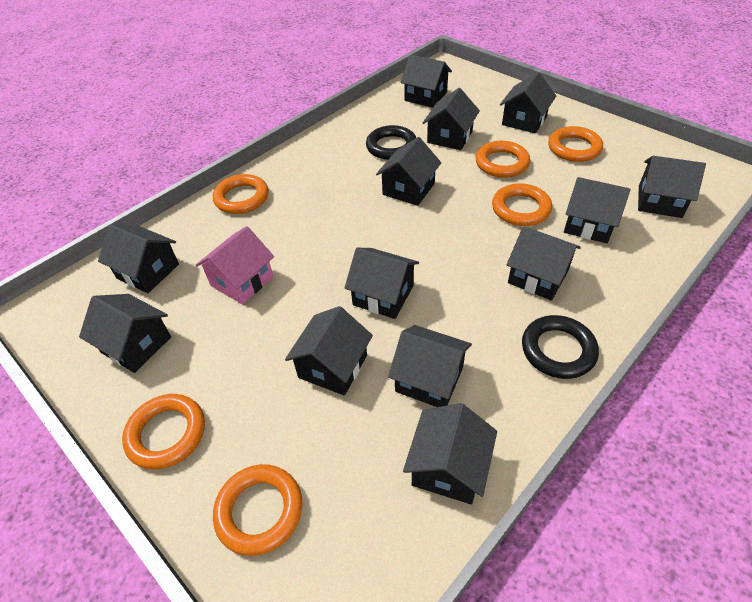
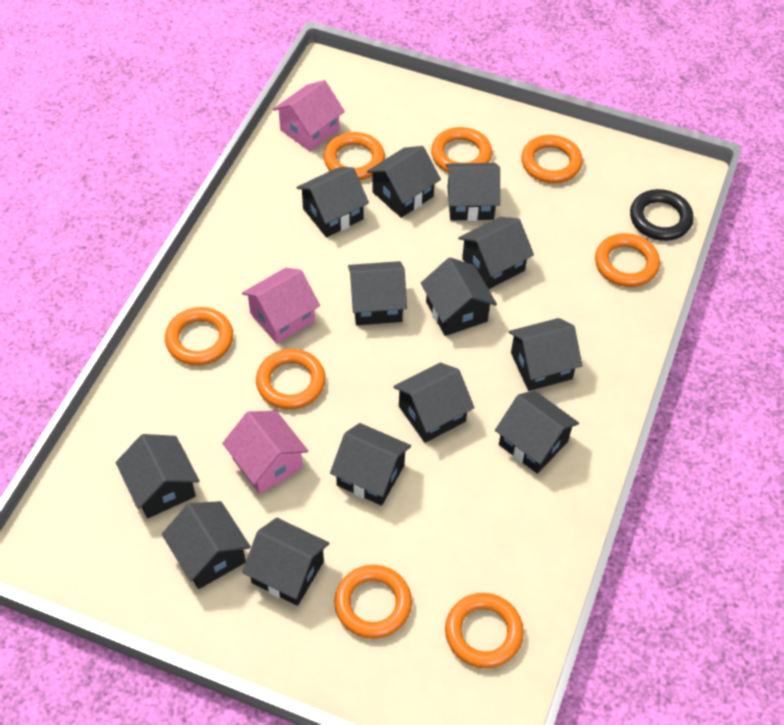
black ring: 2 -> 1
orange ring: 6 -> 8
pink house: 1 -> 3

